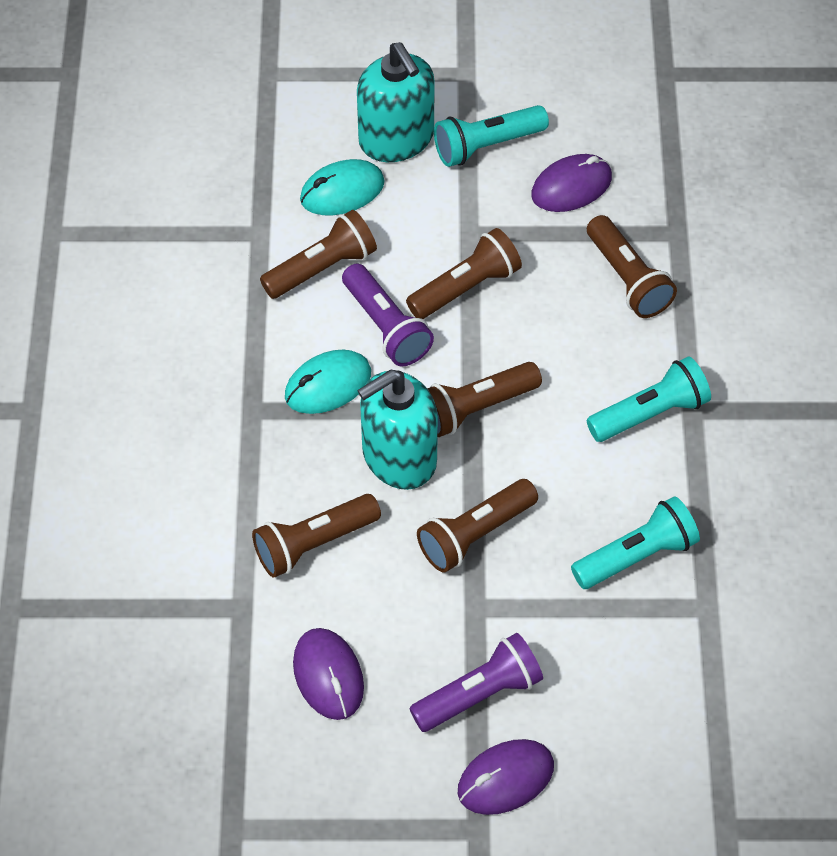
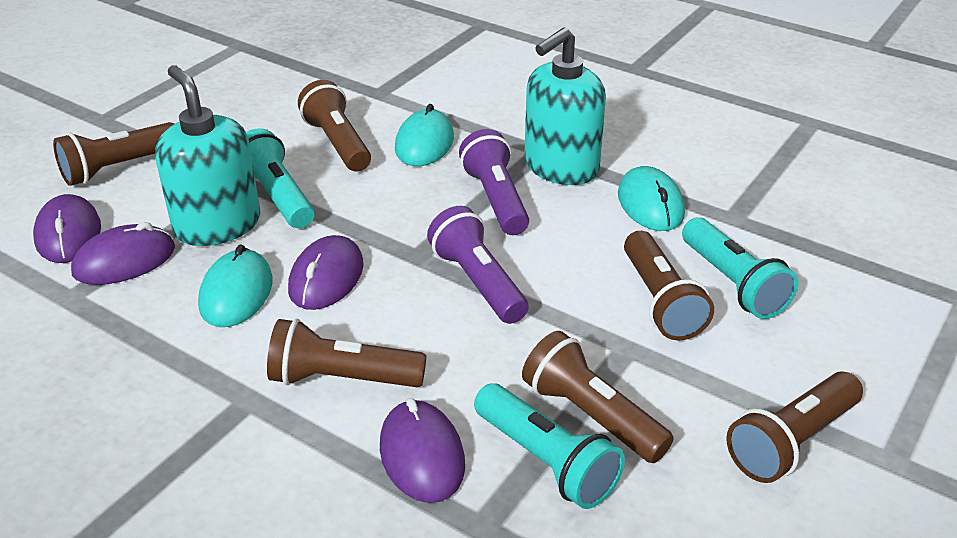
purple mouse: 3 -> 4
turquoise mouse: 2 -> 3

